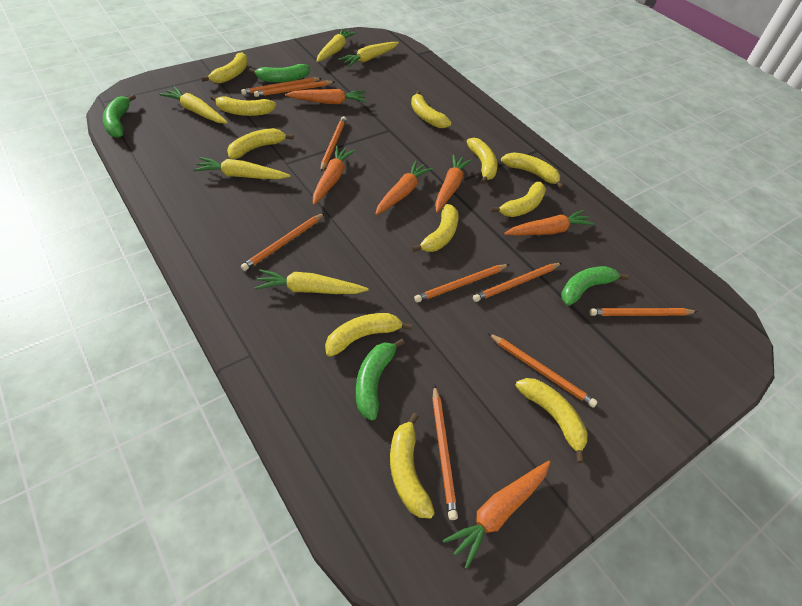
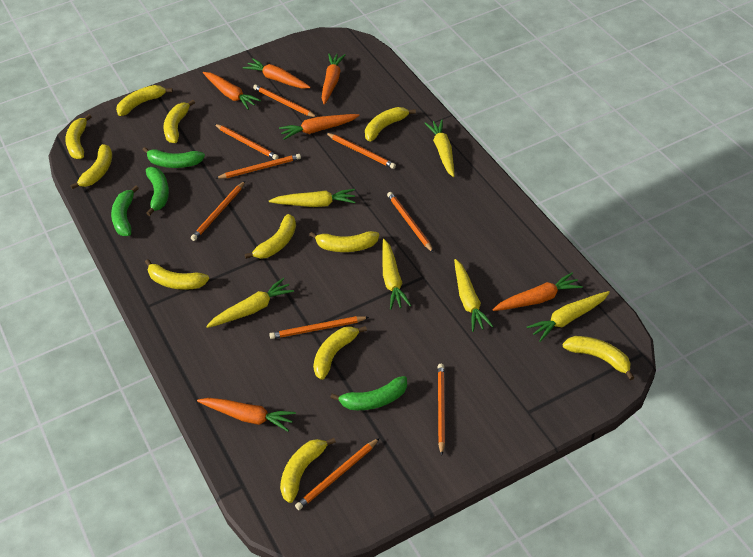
yellow carrot: 5 -> 6

